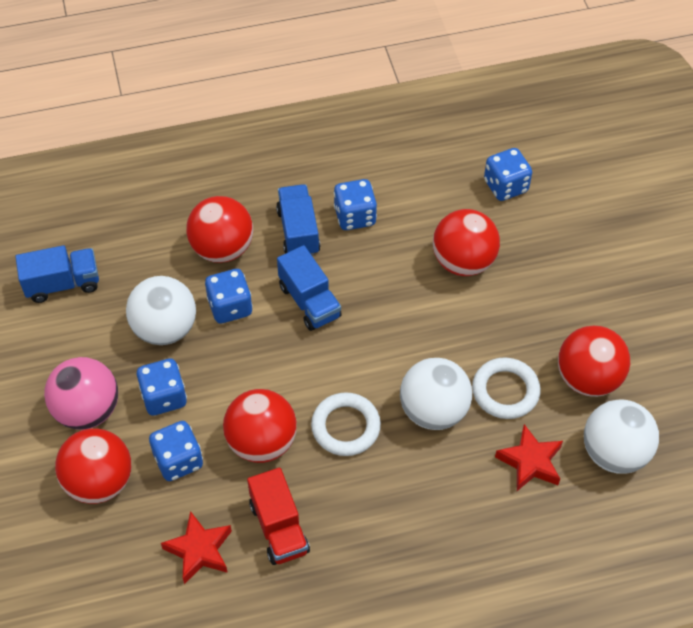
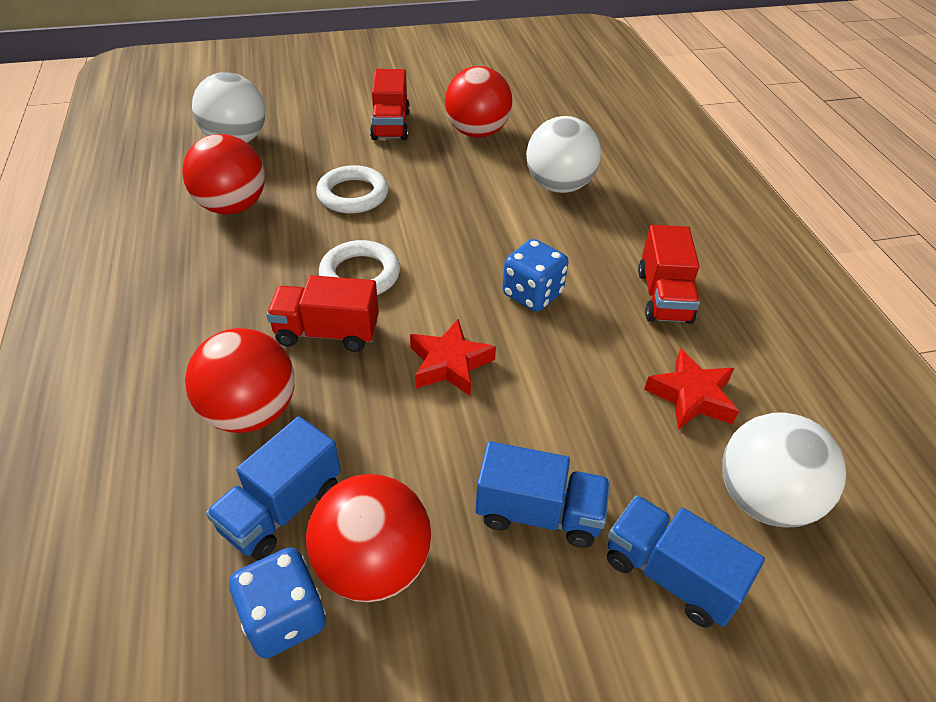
blue dice: 5 -> 2
pink ball: 1 -> 0
red ball: 5 -> 4
red truck: 1 -> 3

